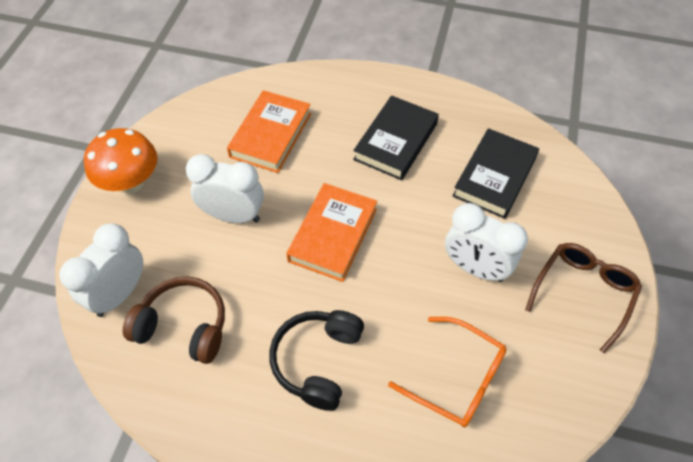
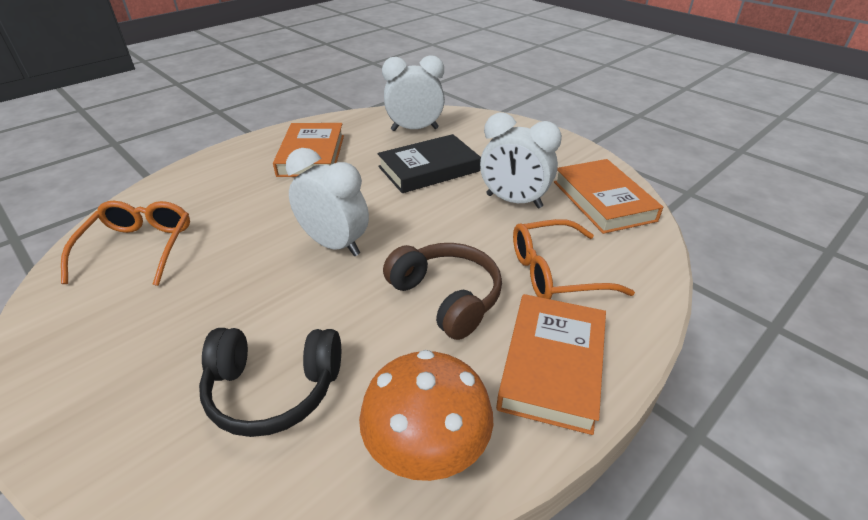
black book: 2 -> 1
brown glasses: 1 -> 0
orange book: 2 -> 3
orange glasses: 1 -> 2

